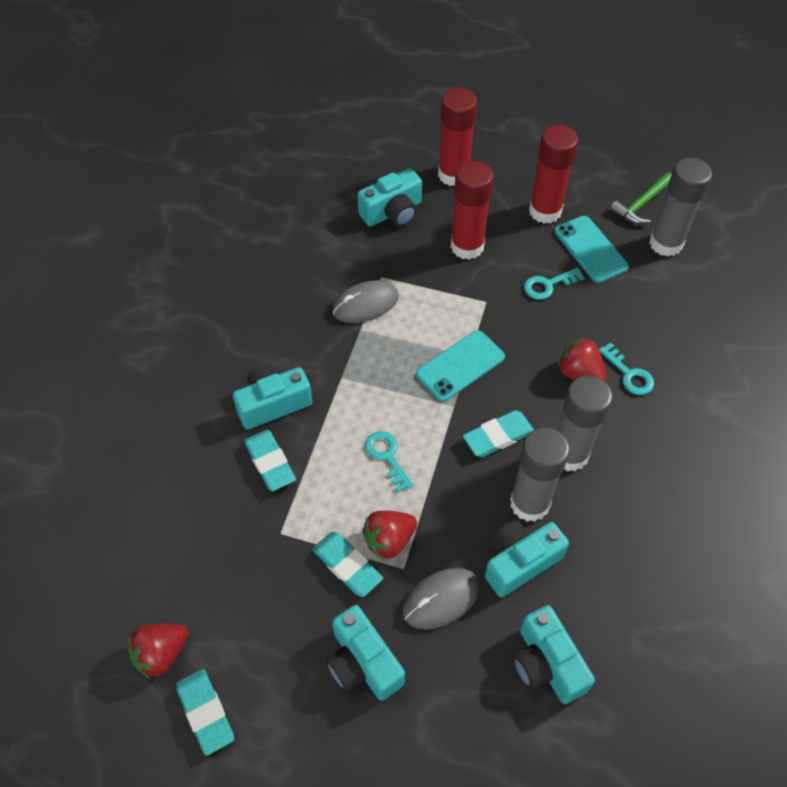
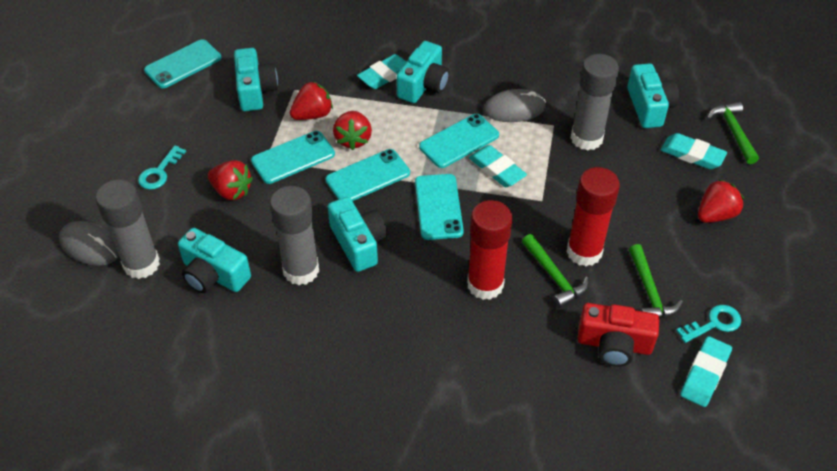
green hammer: 1 -> 3
red camera: 0 -> 1
red glue stick: 3 -> 2
red strawberry: 3 -> 4
turquoise key: 3 -> 2
turquoise phone: 2 -> 5

